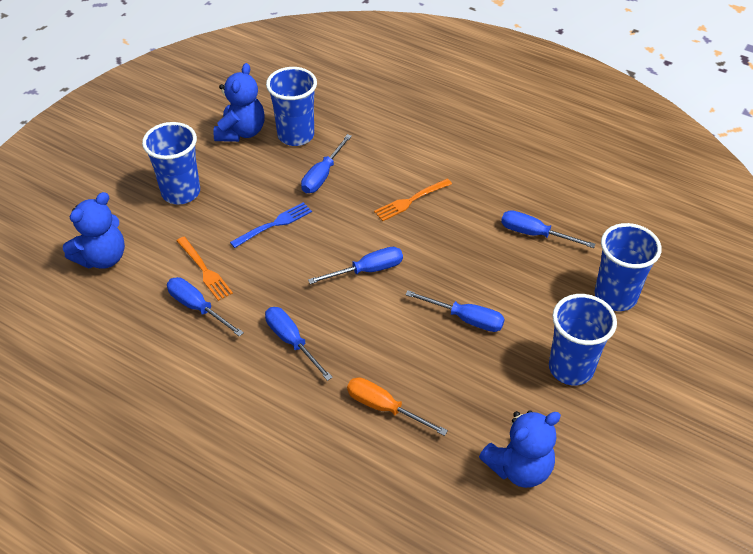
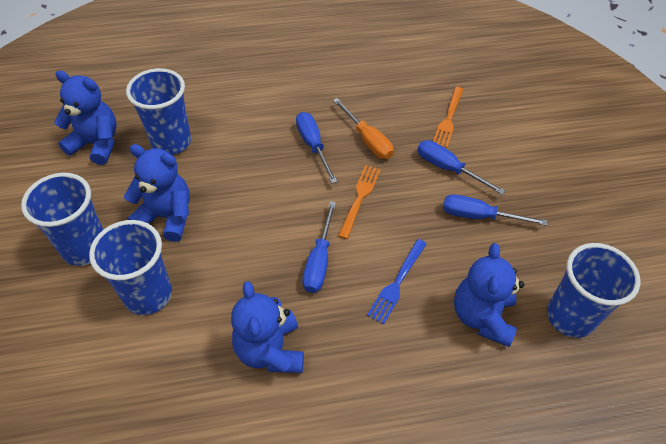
blue screwdriver: 6 -> 4
blue teddy bear: 3 -> 4

